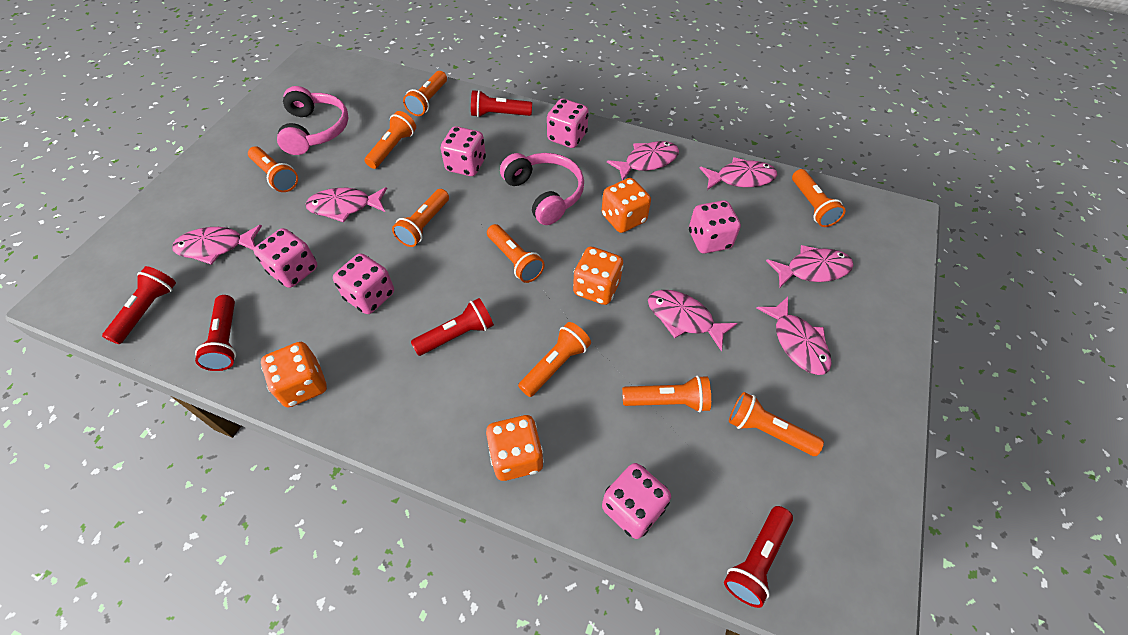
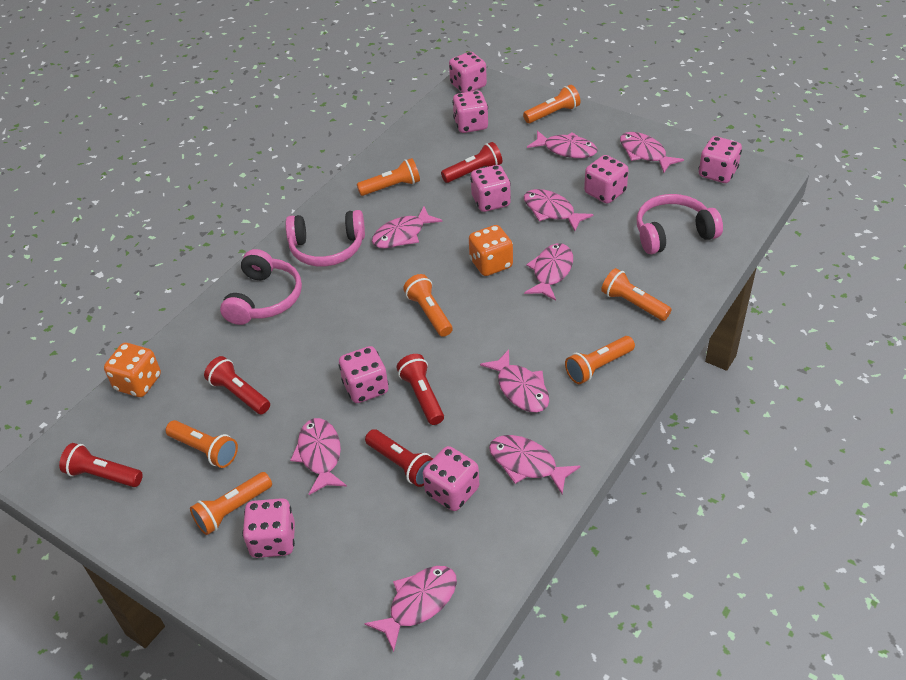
orange dice: 4 -> 2
orange flashlight: 9 -> 7
pink dice: 6 -> 8
pink fish: 7 -> 9
pink headphones: 2 -> 3

